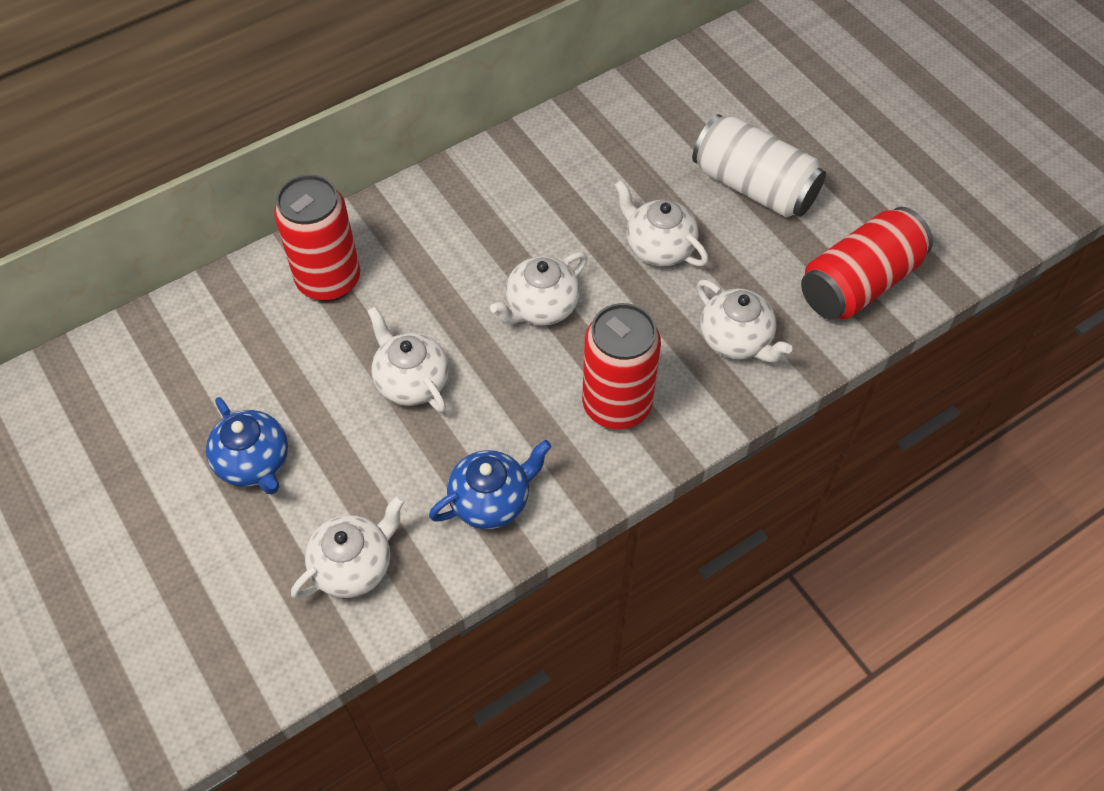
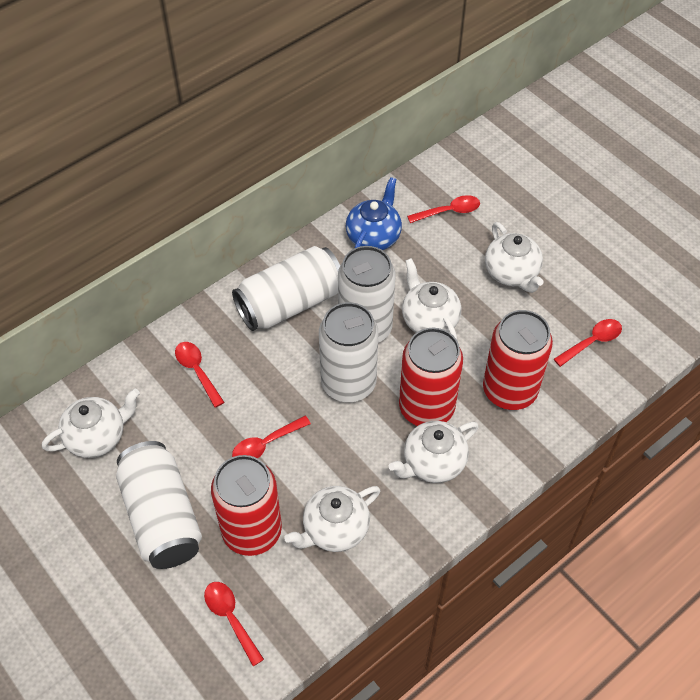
blue teapot: 2 -> 1
red spoon: 0 -> 5
white can: 1 -> 4

